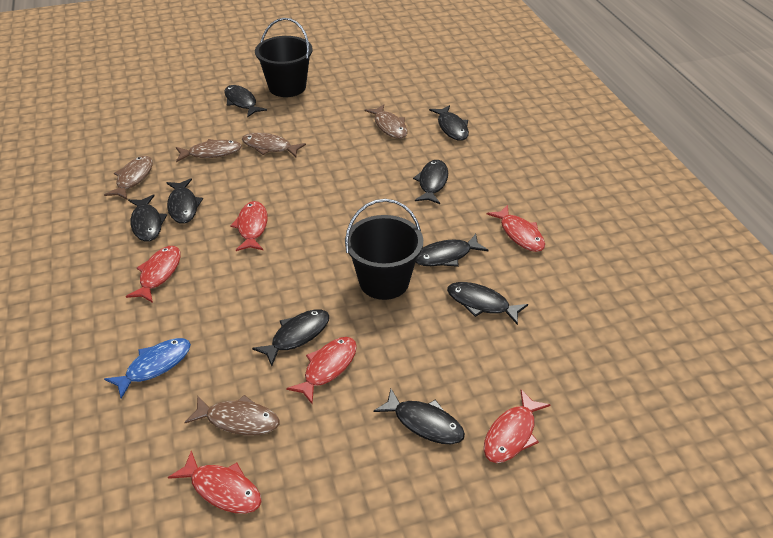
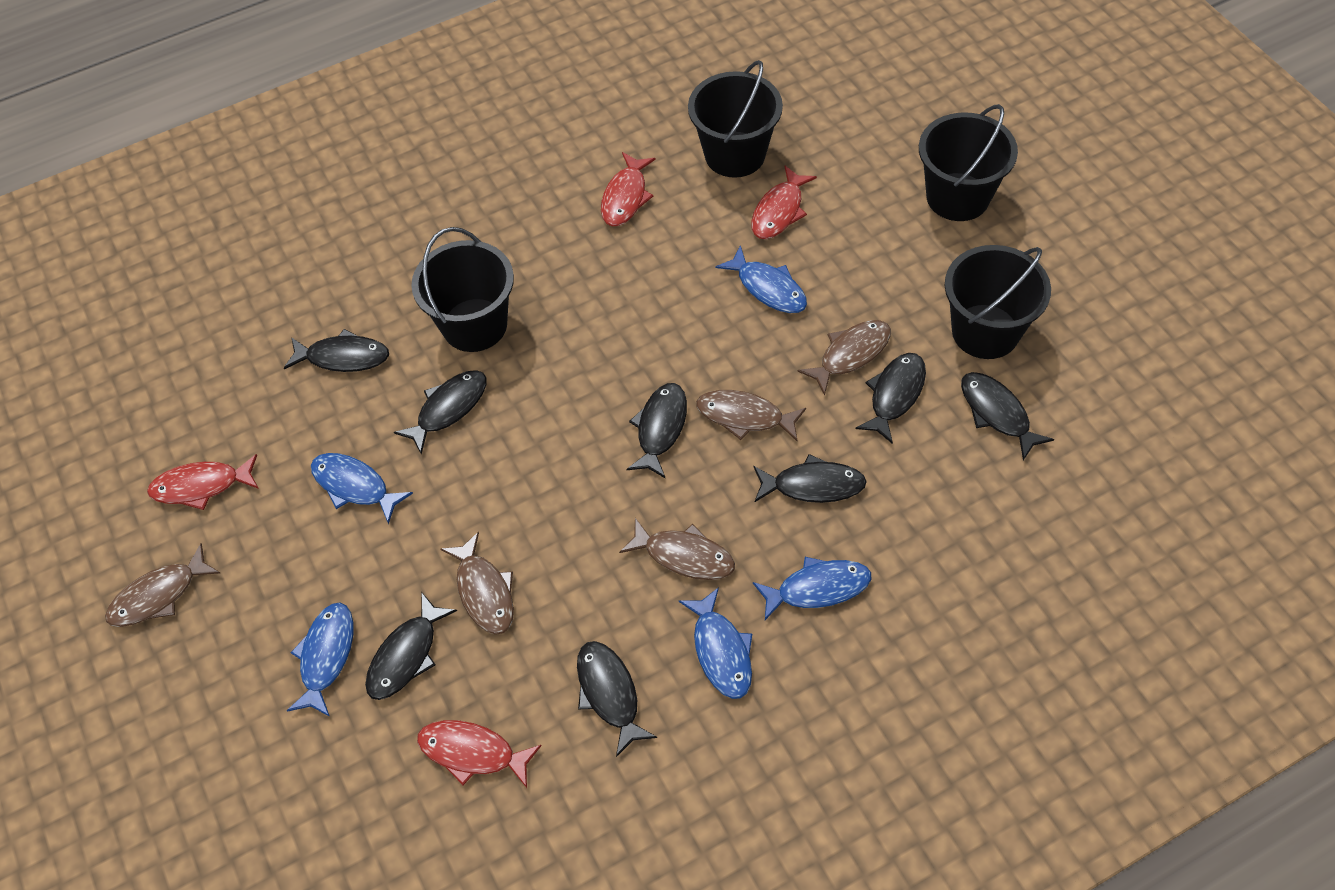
black bucket: 2 -> 4
black fish: 9 -> 8
blue fish: 1 -> 5
red fish: 6 -> 4

